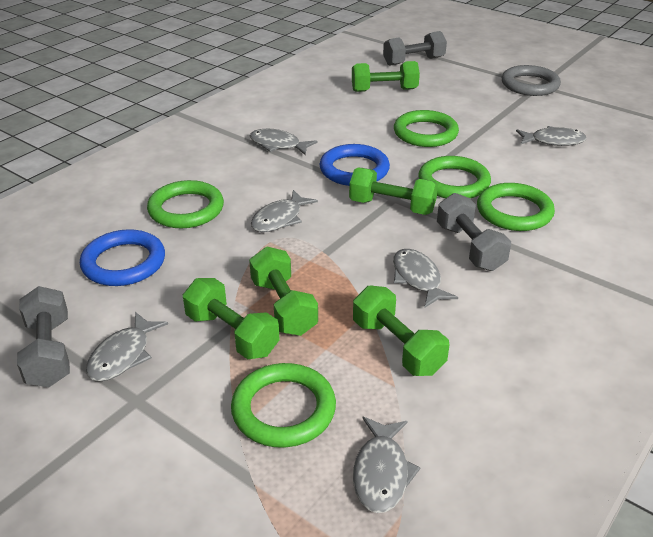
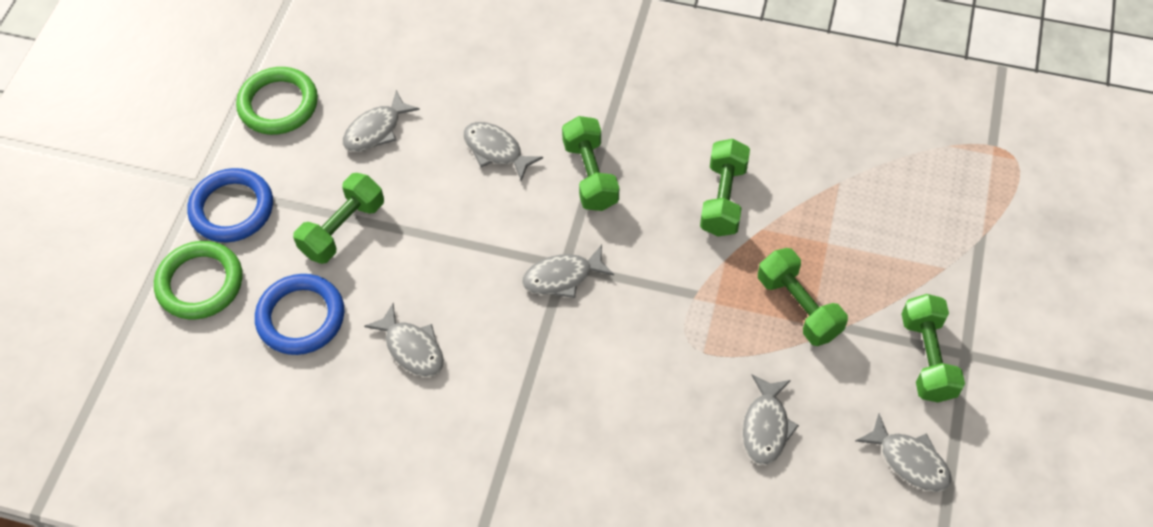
green ring: 5 -> 2
grey dumbbell: 3 -> 0
grey ring: 1 -> 0

